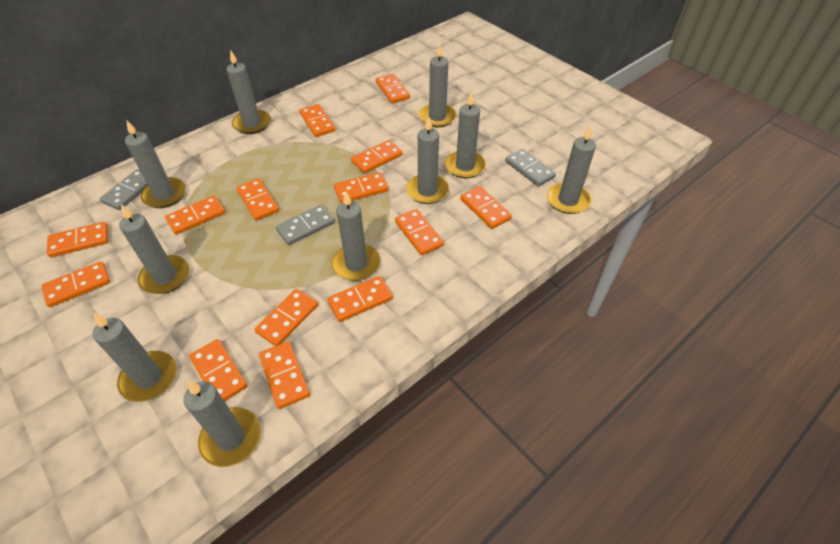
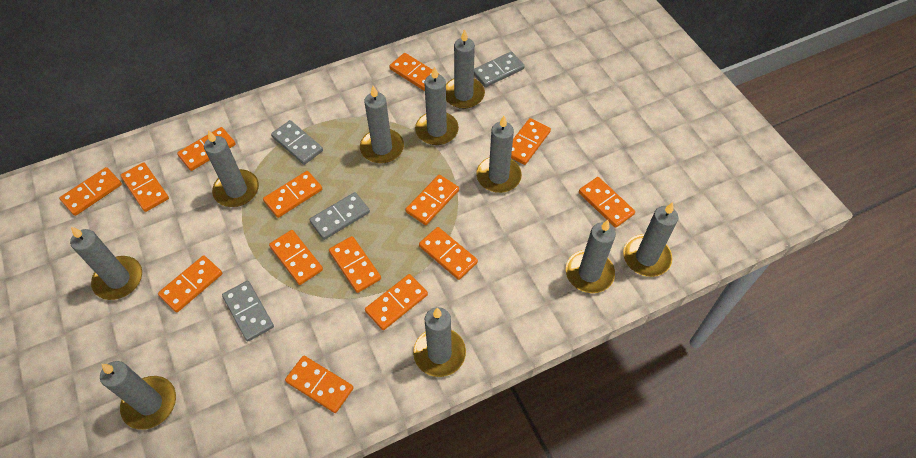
grey domino: 3 -> 4

